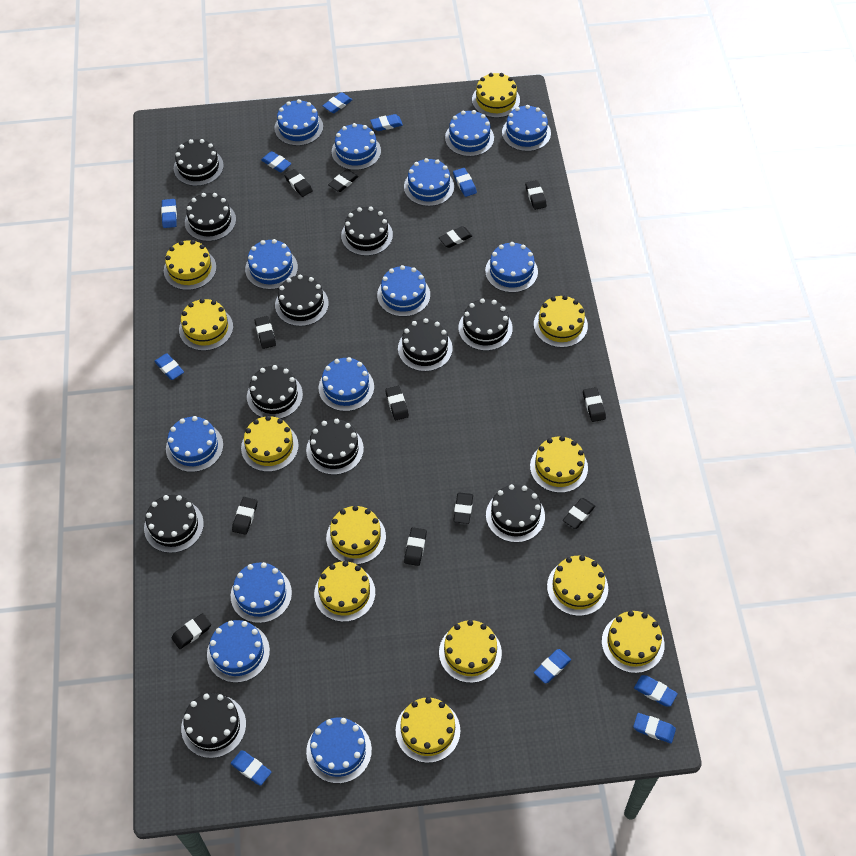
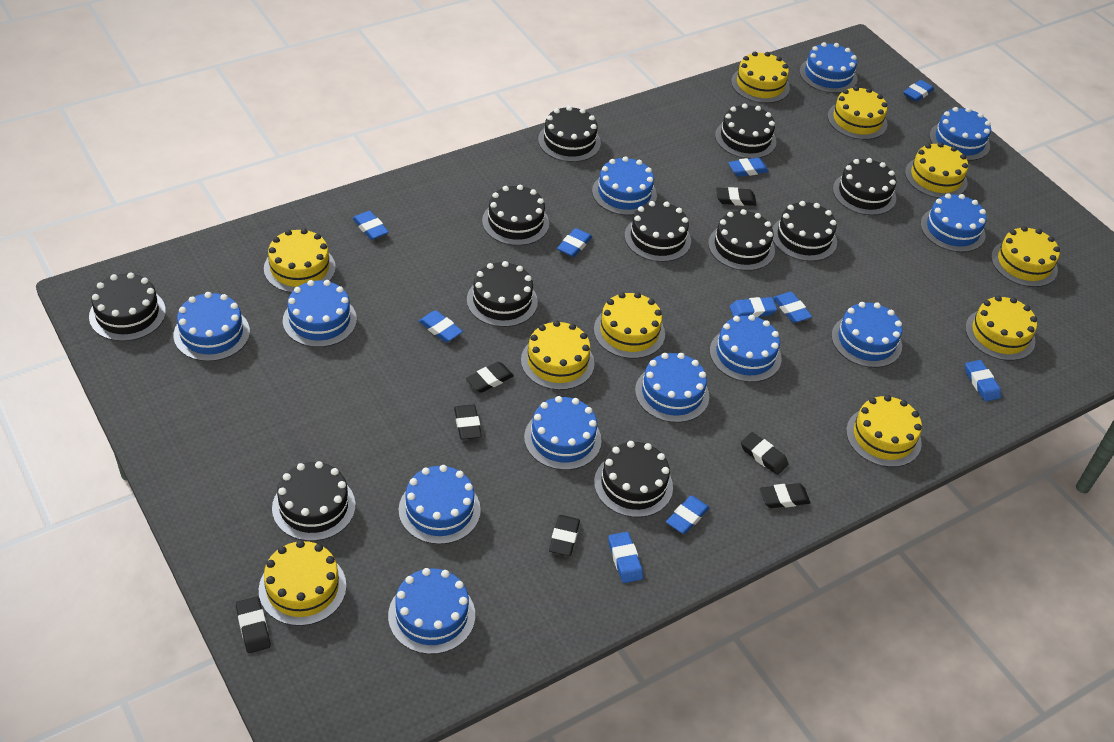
black eraser: 12 -> 7
blue cake: 13 -> 12
yellow cake: 12 -> 10

